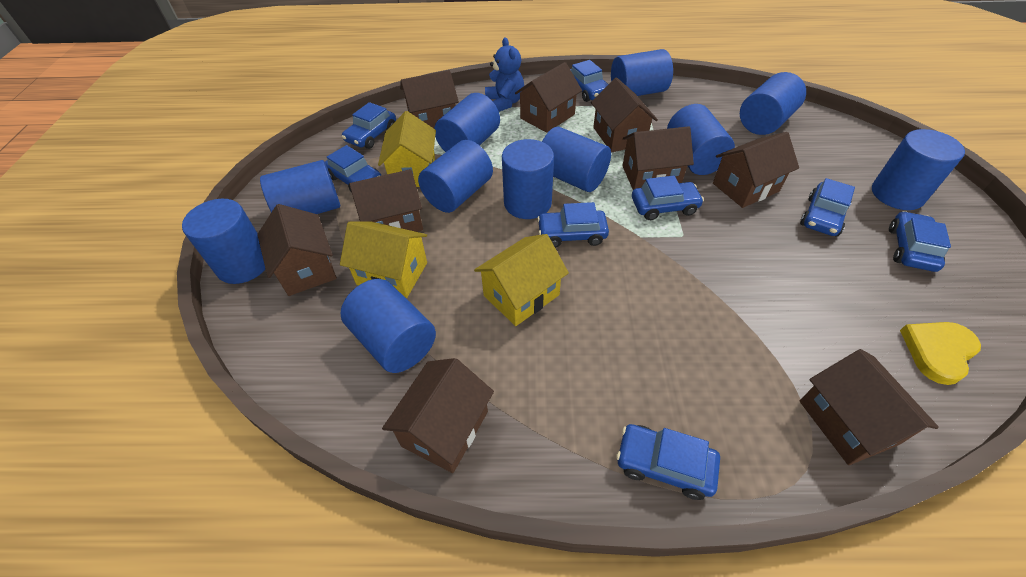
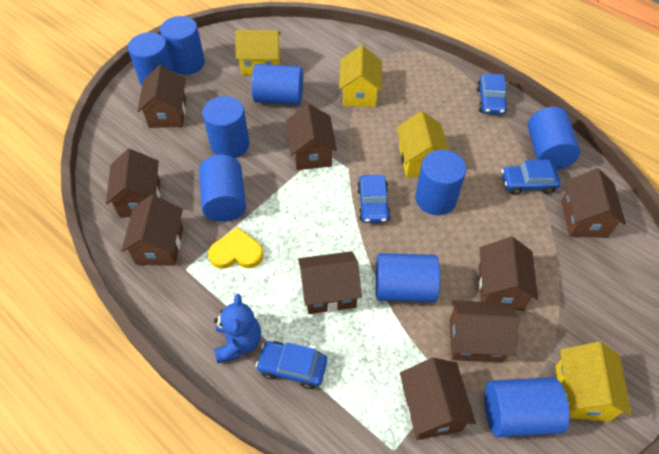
blue car: 8 -> 4
blue cylinder: 11 -> 9
yellow house: 3 -> 4

